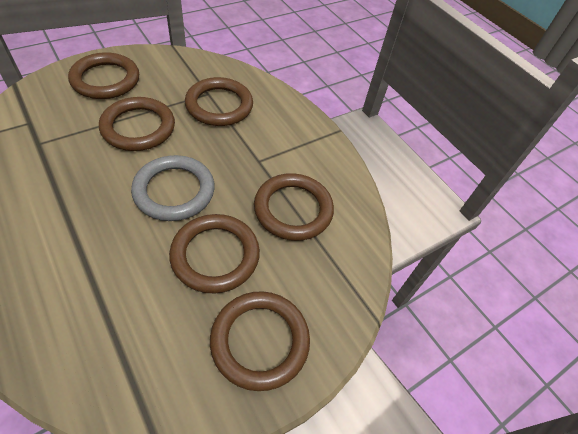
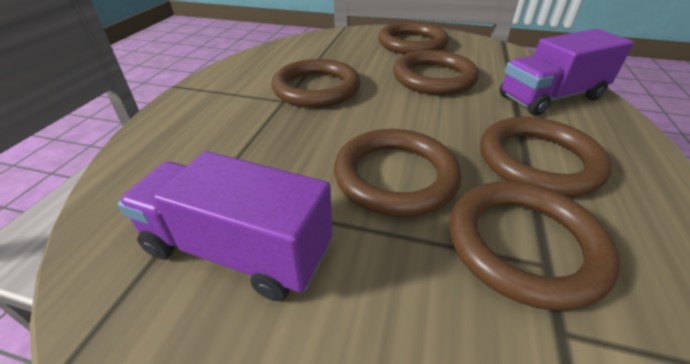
grey ring: 1 -> 0
purple truck: 0 -> 2

